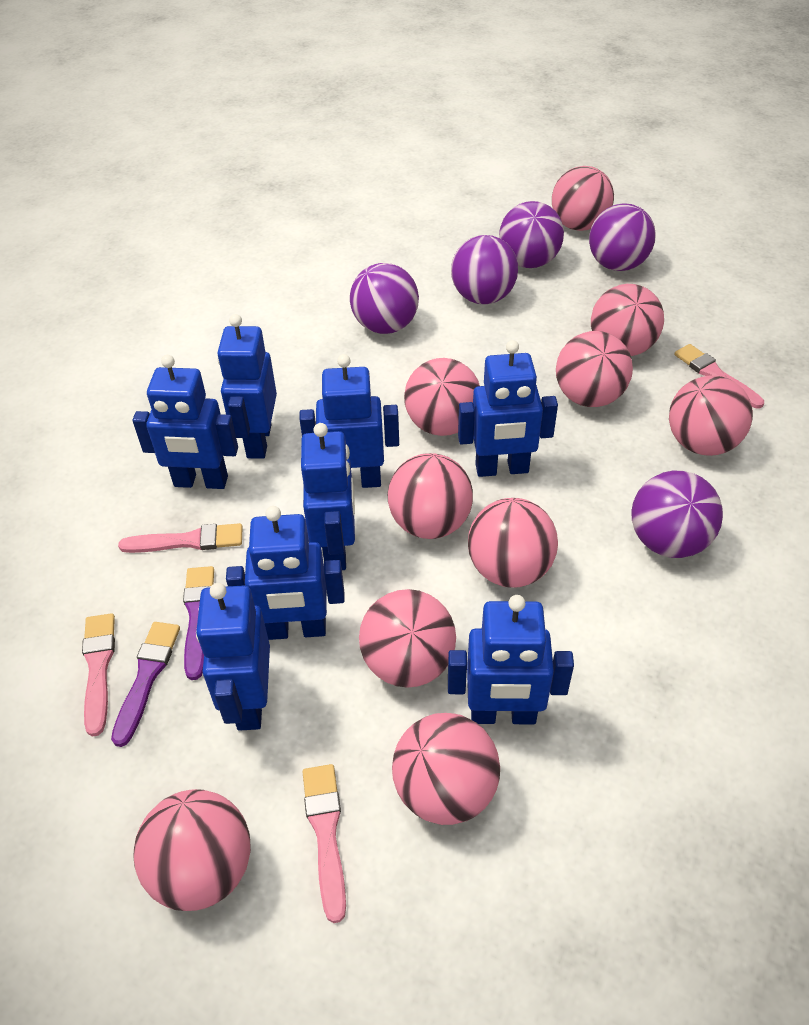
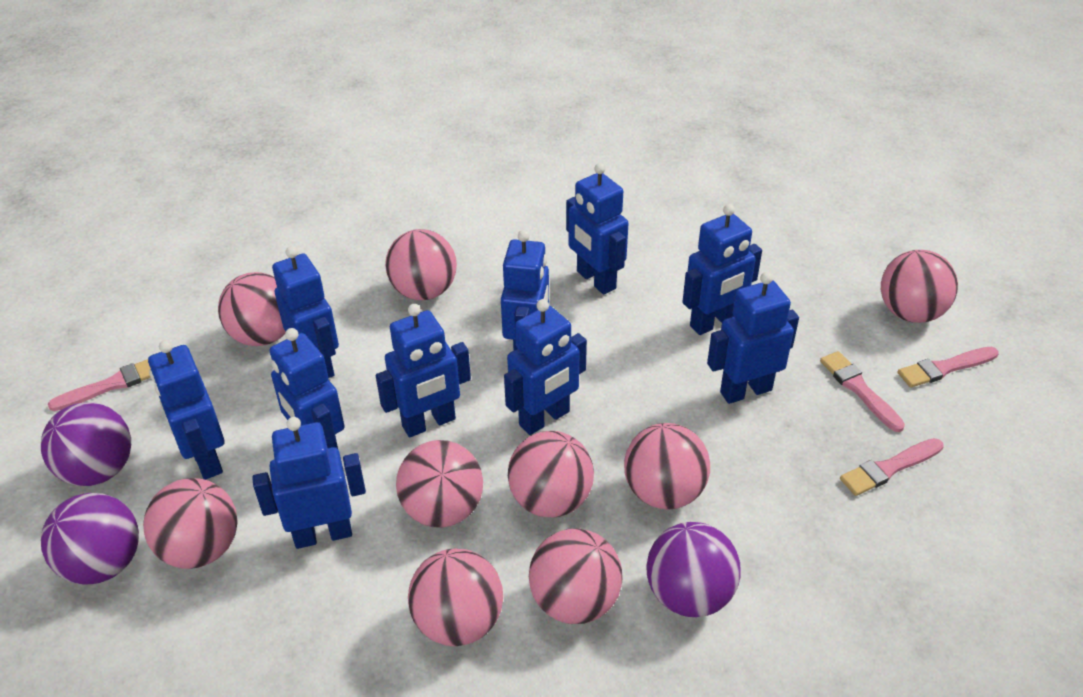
blue robot: 8 -> 10
pink ball: 10 -> 9
purple ball: 5 -> 3
purple brush: 2 -> 0

